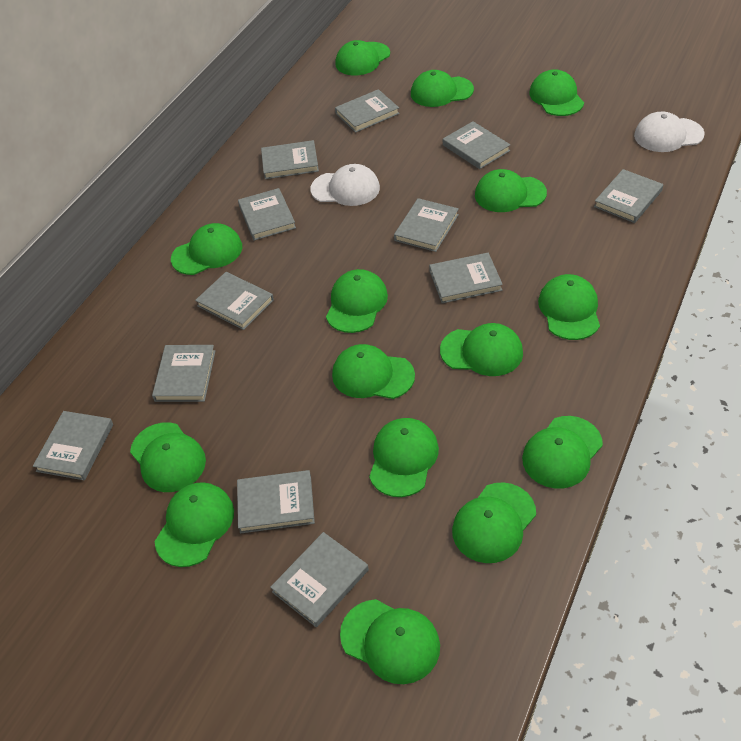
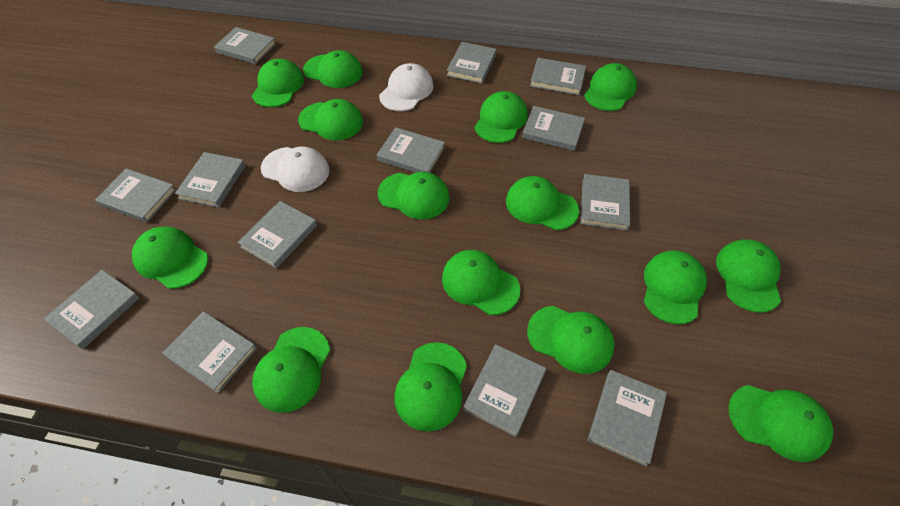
grey book: 12 -> 13

